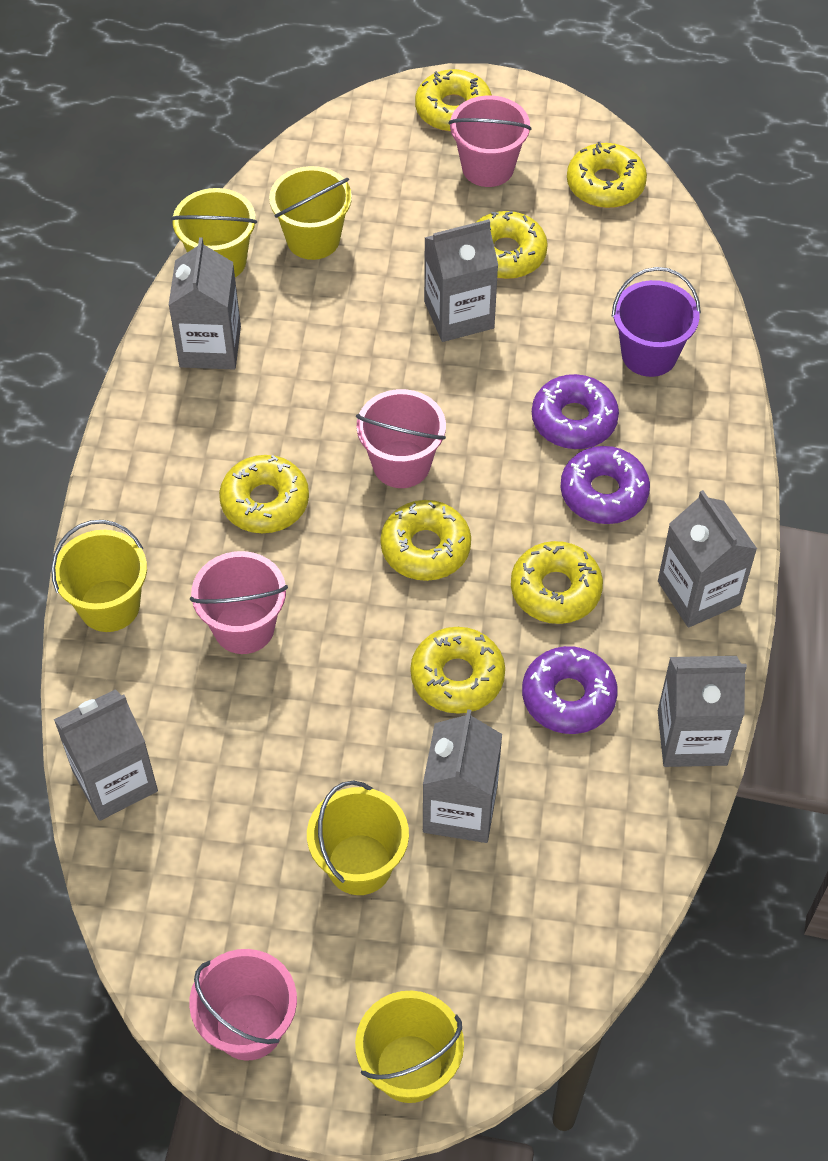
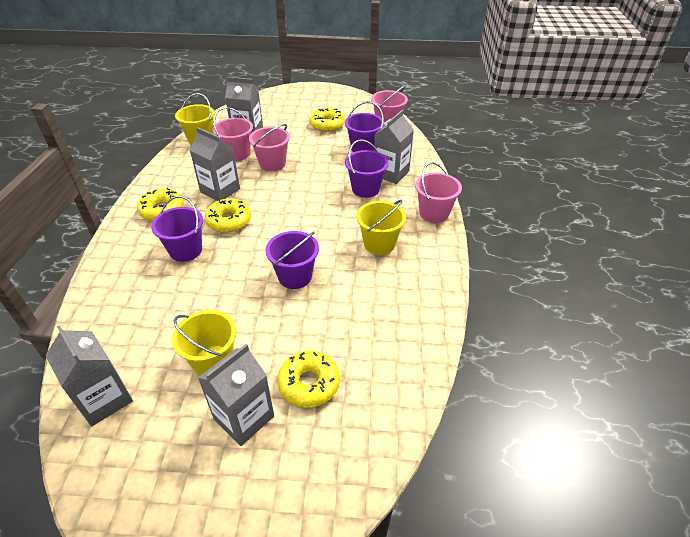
grey carton: 6 -> 5
purple bucket: 1 -> 4
purple donut: 3 -> 0
yellow bucket: 5 -> 3
yellow donut: 7 -> 4

